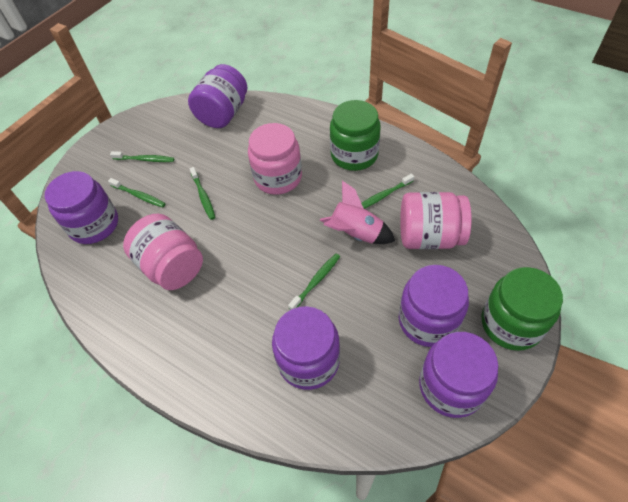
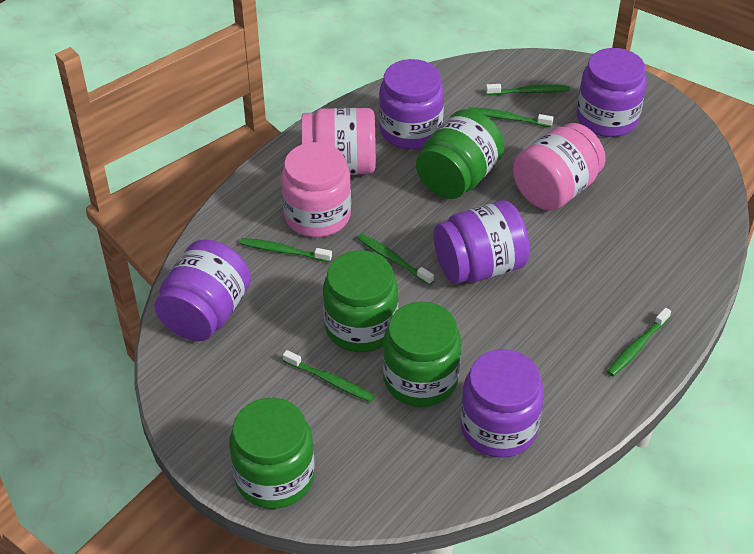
green jar: 2 -> 4
green toothbrush: 5 -> 6
pink rocket: 1 -> 0

